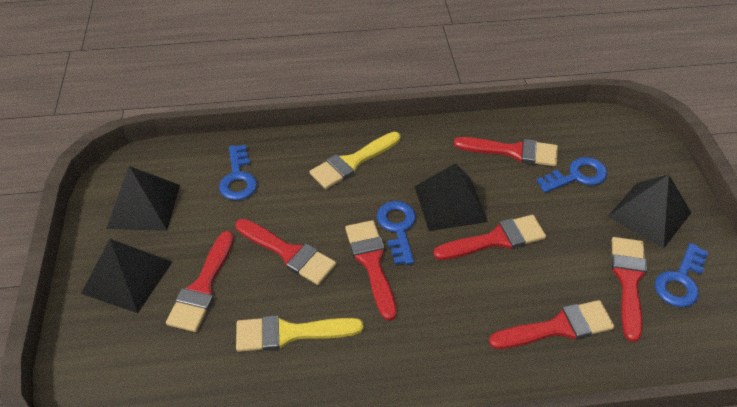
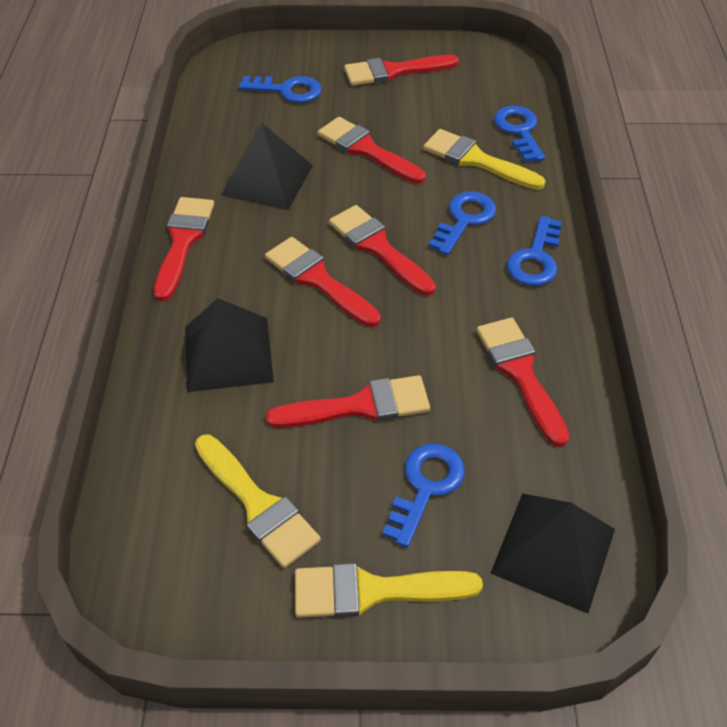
black pyramid: 4 -> 3
blue key: 4 -> 5
yellow brush: 2 -> 3

